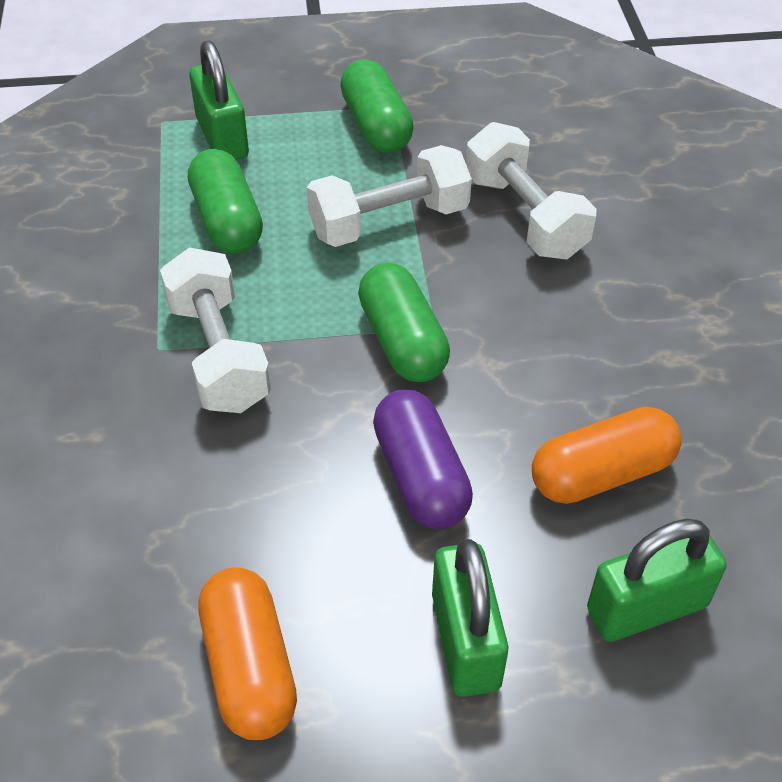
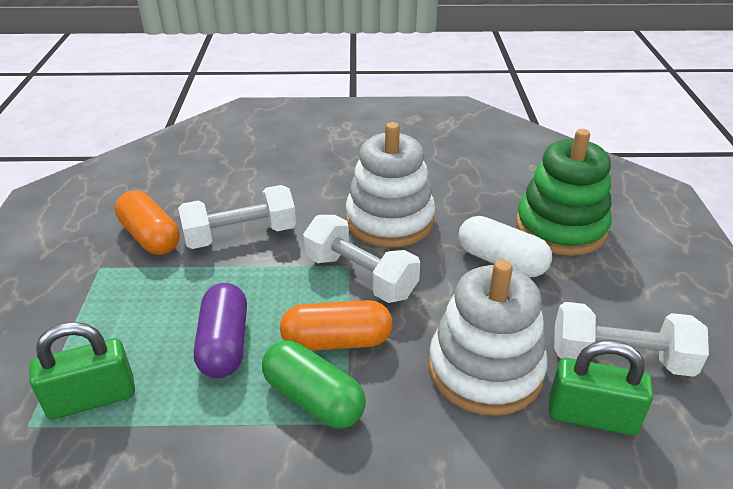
green capsule: 3 -> 1
green padlock: 3 -> 2
green stacking toy: 0 -> 1
white capsule: 0 -> 1
white stacking toy: 0 -> 2

